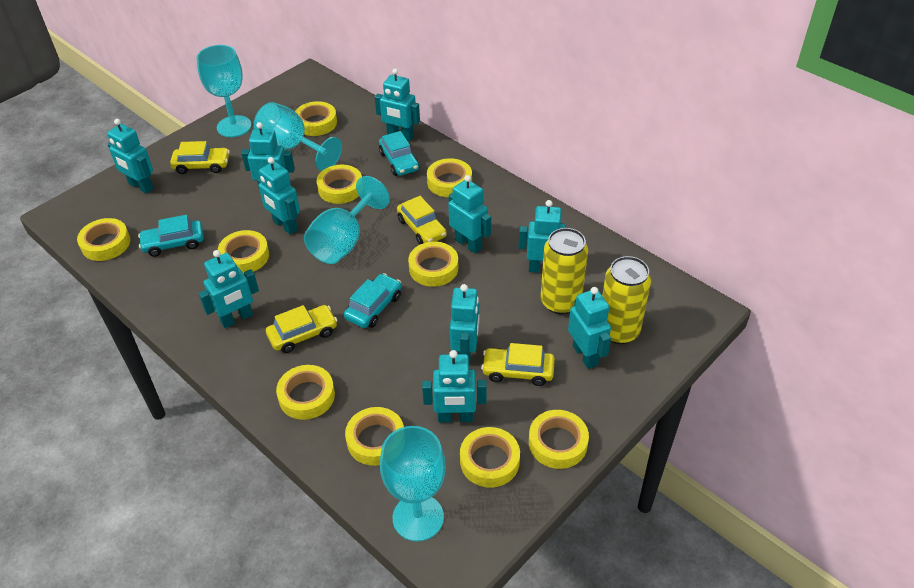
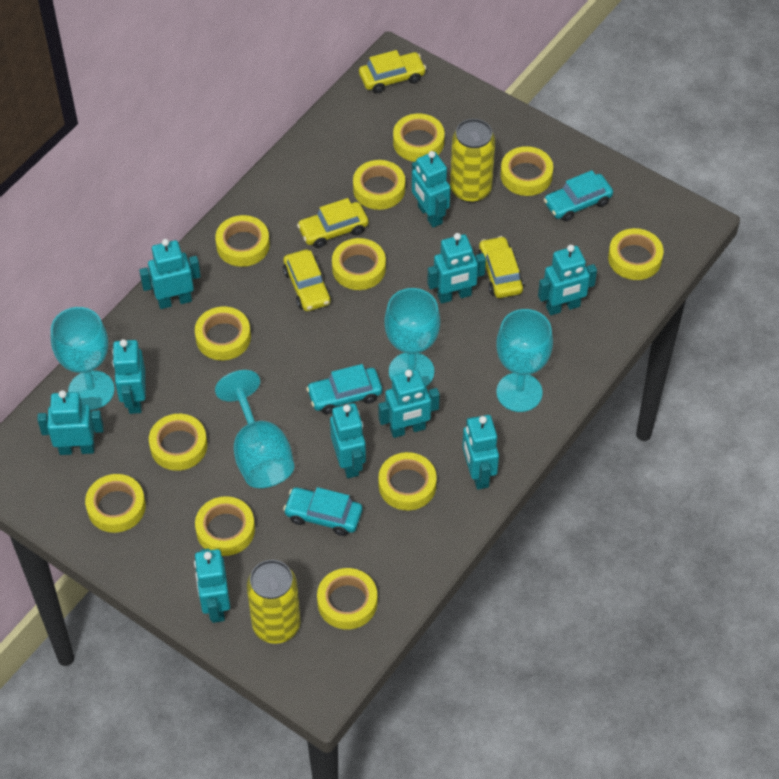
yellow tape: 10 -> 12

